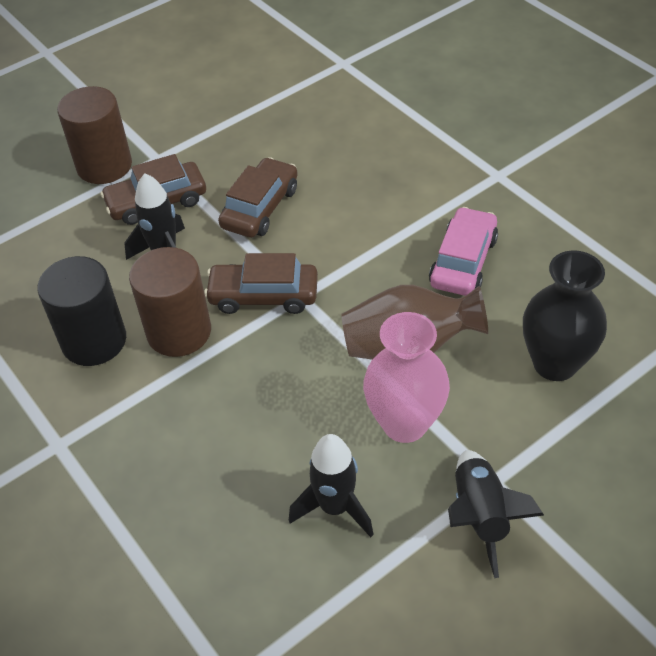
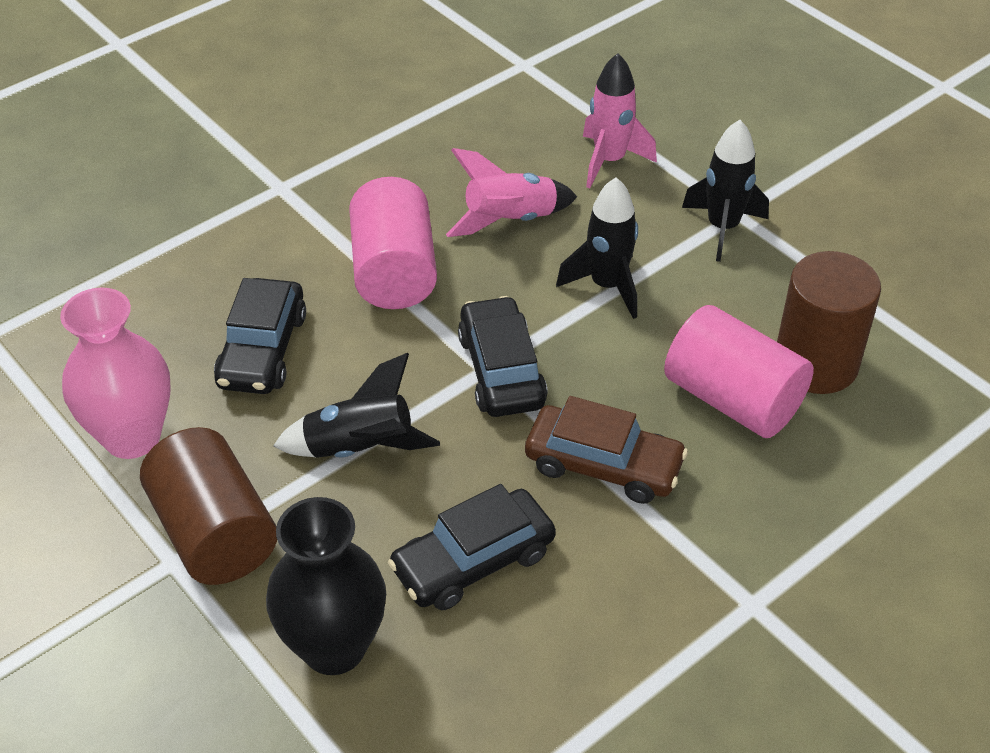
black car: 0 -> 3
black cylinder: 1 -> 0
brown car: 3 -> 1
brown vase: 1 -> 0
pink car: 1 -> 0
pink cylinder: 0 -> 2
pink rocket: 0 -> 2

